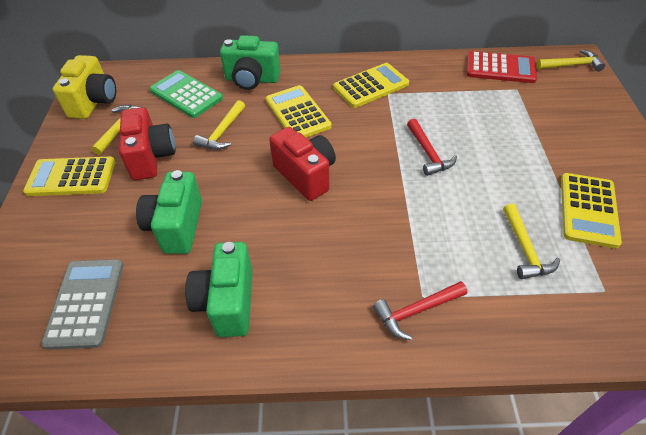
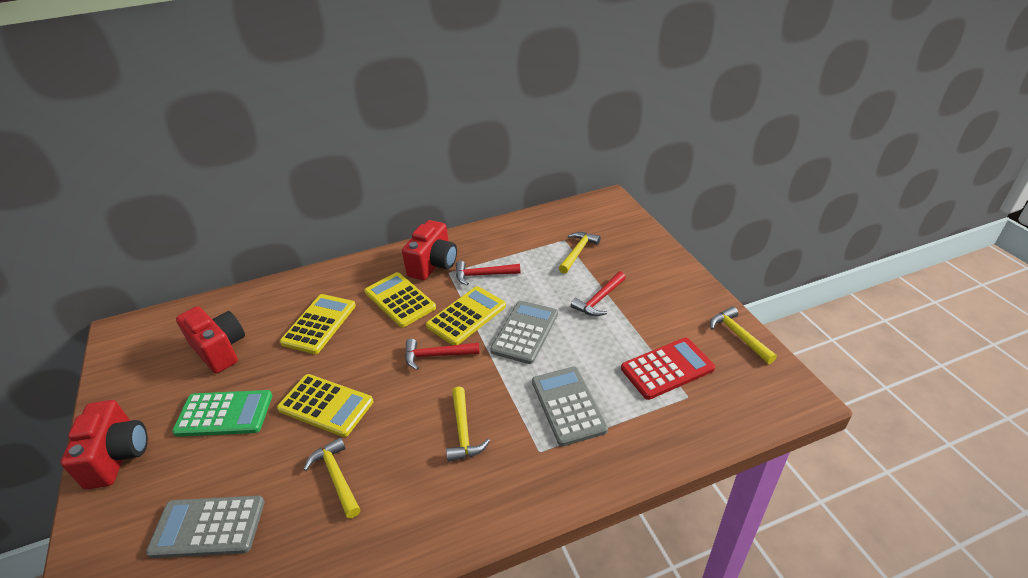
green camera: 3 -> 0
grey calculator: 1 -> 3
red camera: 2 -> 3
red hammer: 2 -> 3
yellow camera: 1 -> 0

